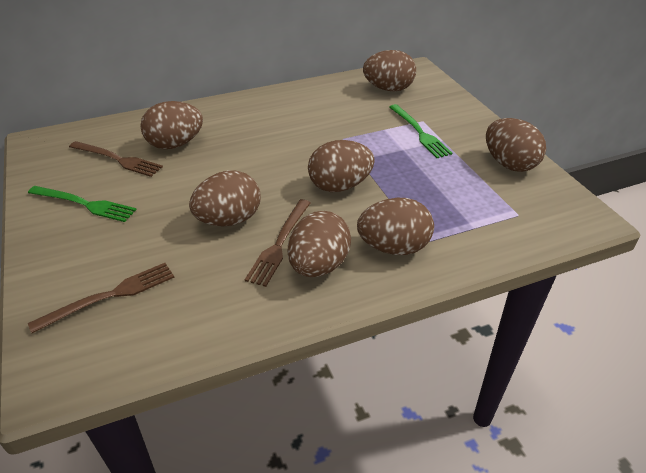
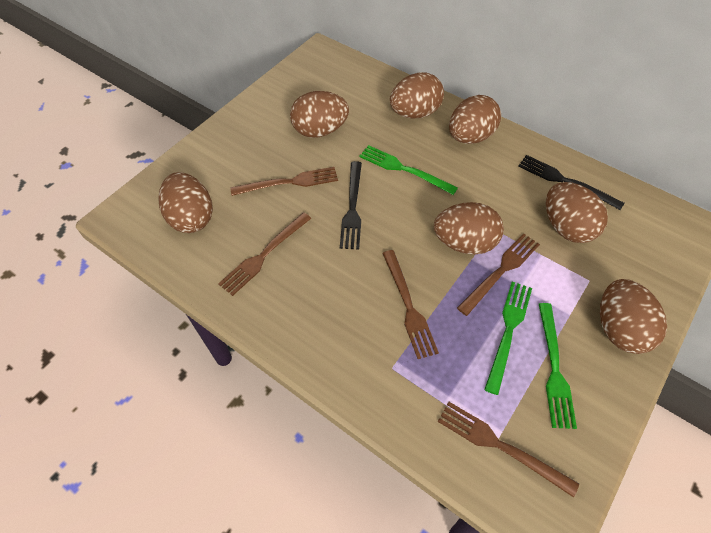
black fork: 0 -> 2
brown fork: 3 -> 5
green fork: 2 -> 3

